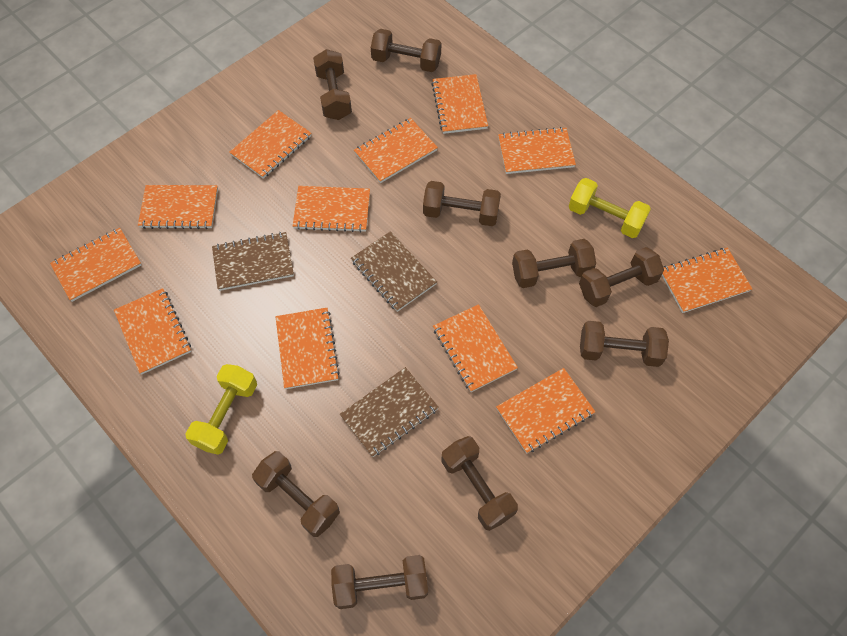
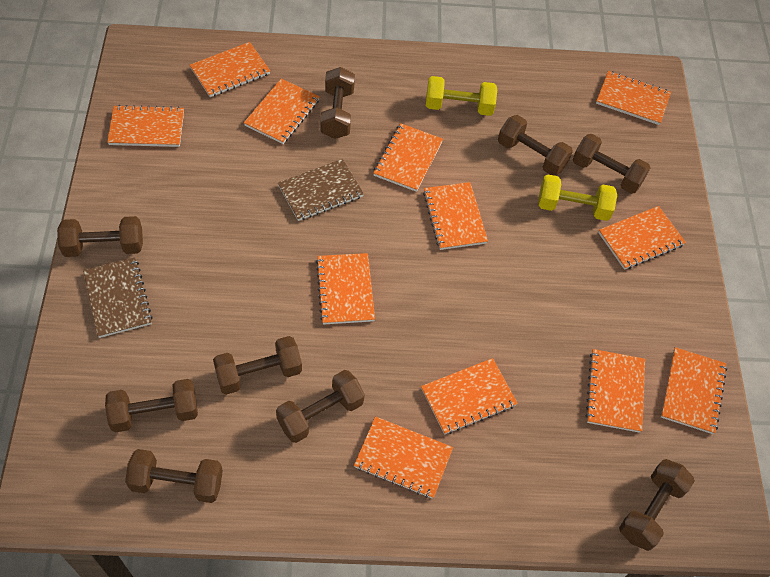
brown notebook: 3 -> 2

